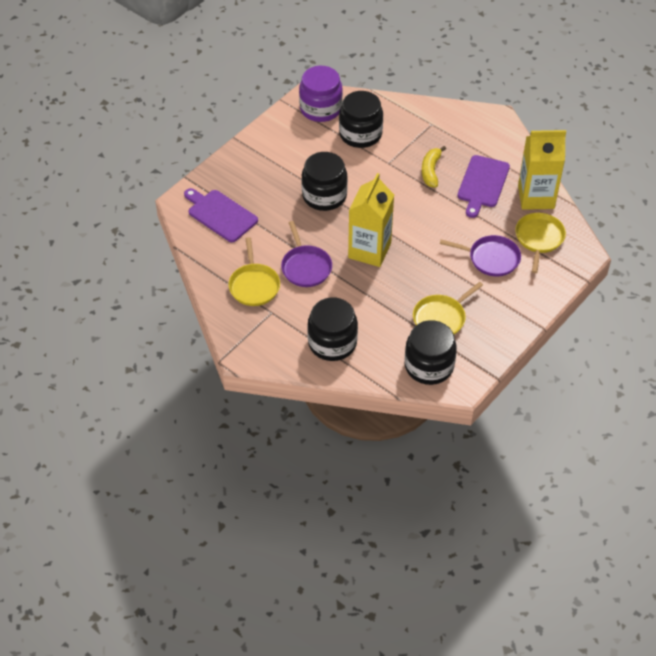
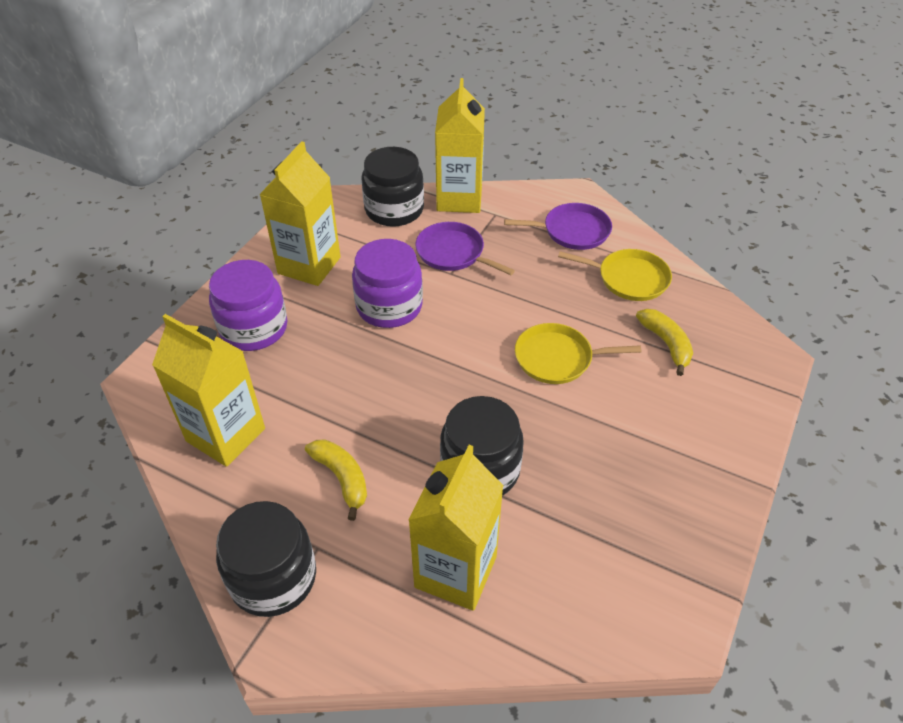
black jar: 4 -> 3
purple cutting board: 2 -> 0
purple jar: 1 -> 2
yellow banana: 1 -> 2
yellow carton: 2 -> 4
yellow pan: 3 -> 2

